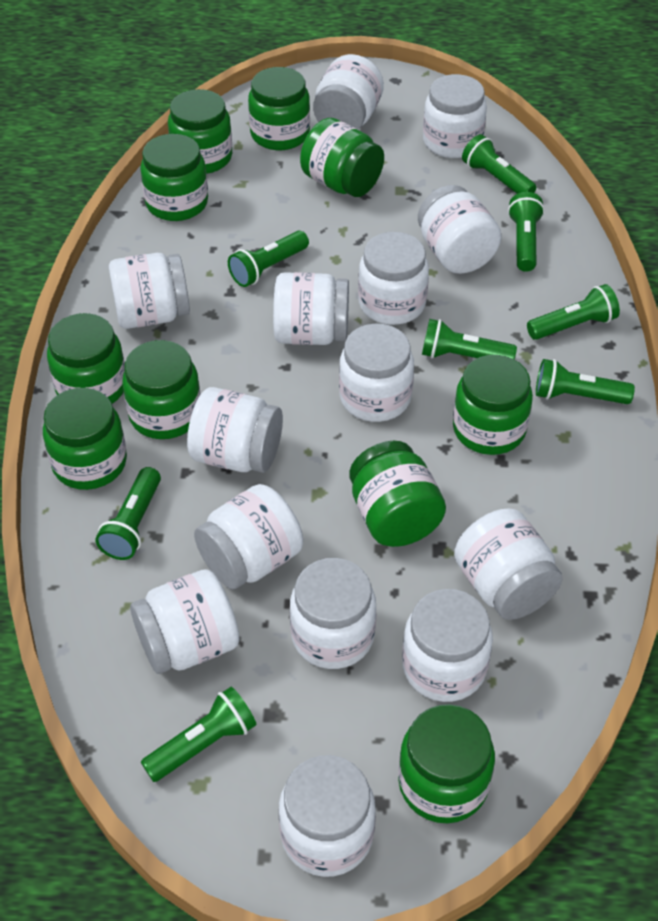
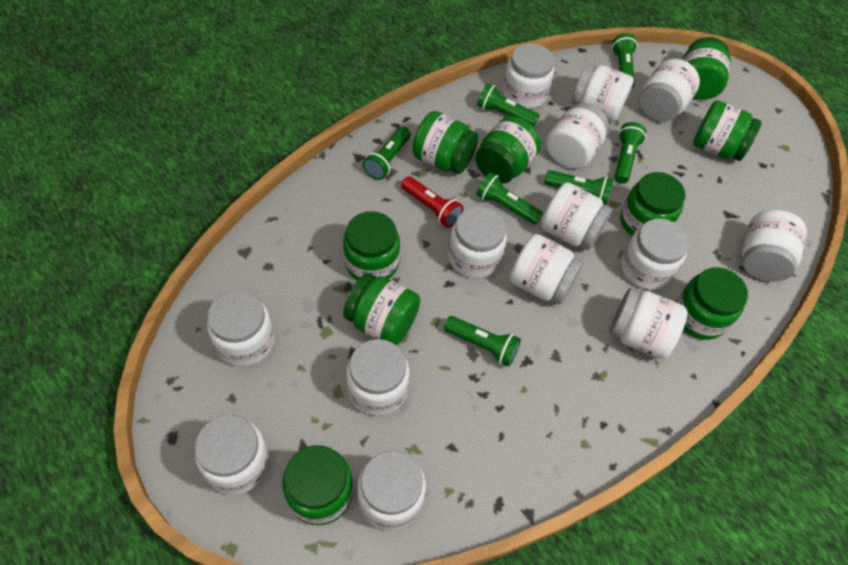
green flashlight: 8 -> 7
green jar: 10 -> 9
red flashlight: 0 -> 1

